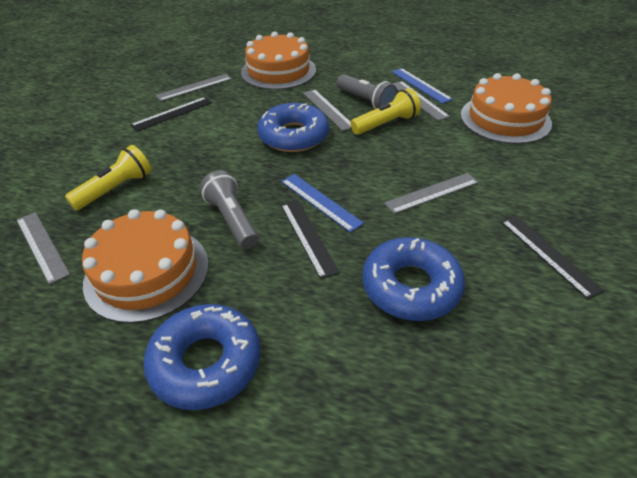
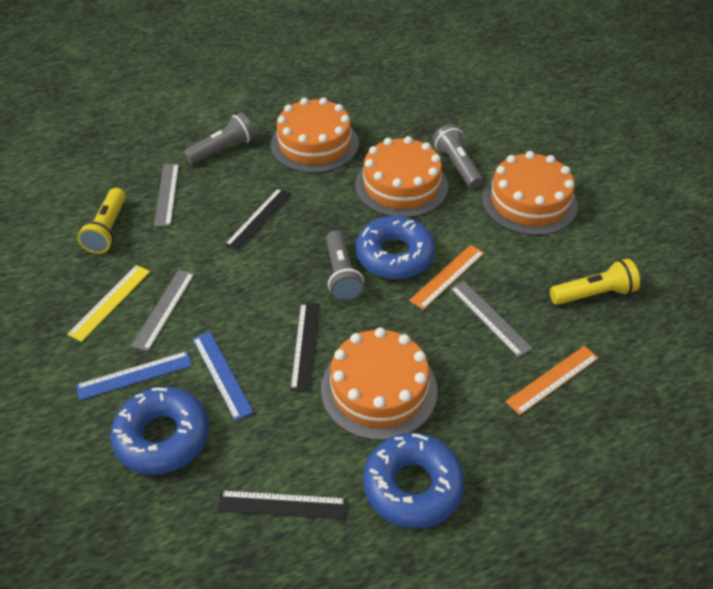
grey flashlight: 2 -> 3
grey ruler: 5 -> 3
orange cake: 3 -> 4
orange ruler: 0 -> 2
yellow ruler: 0 -> 1

